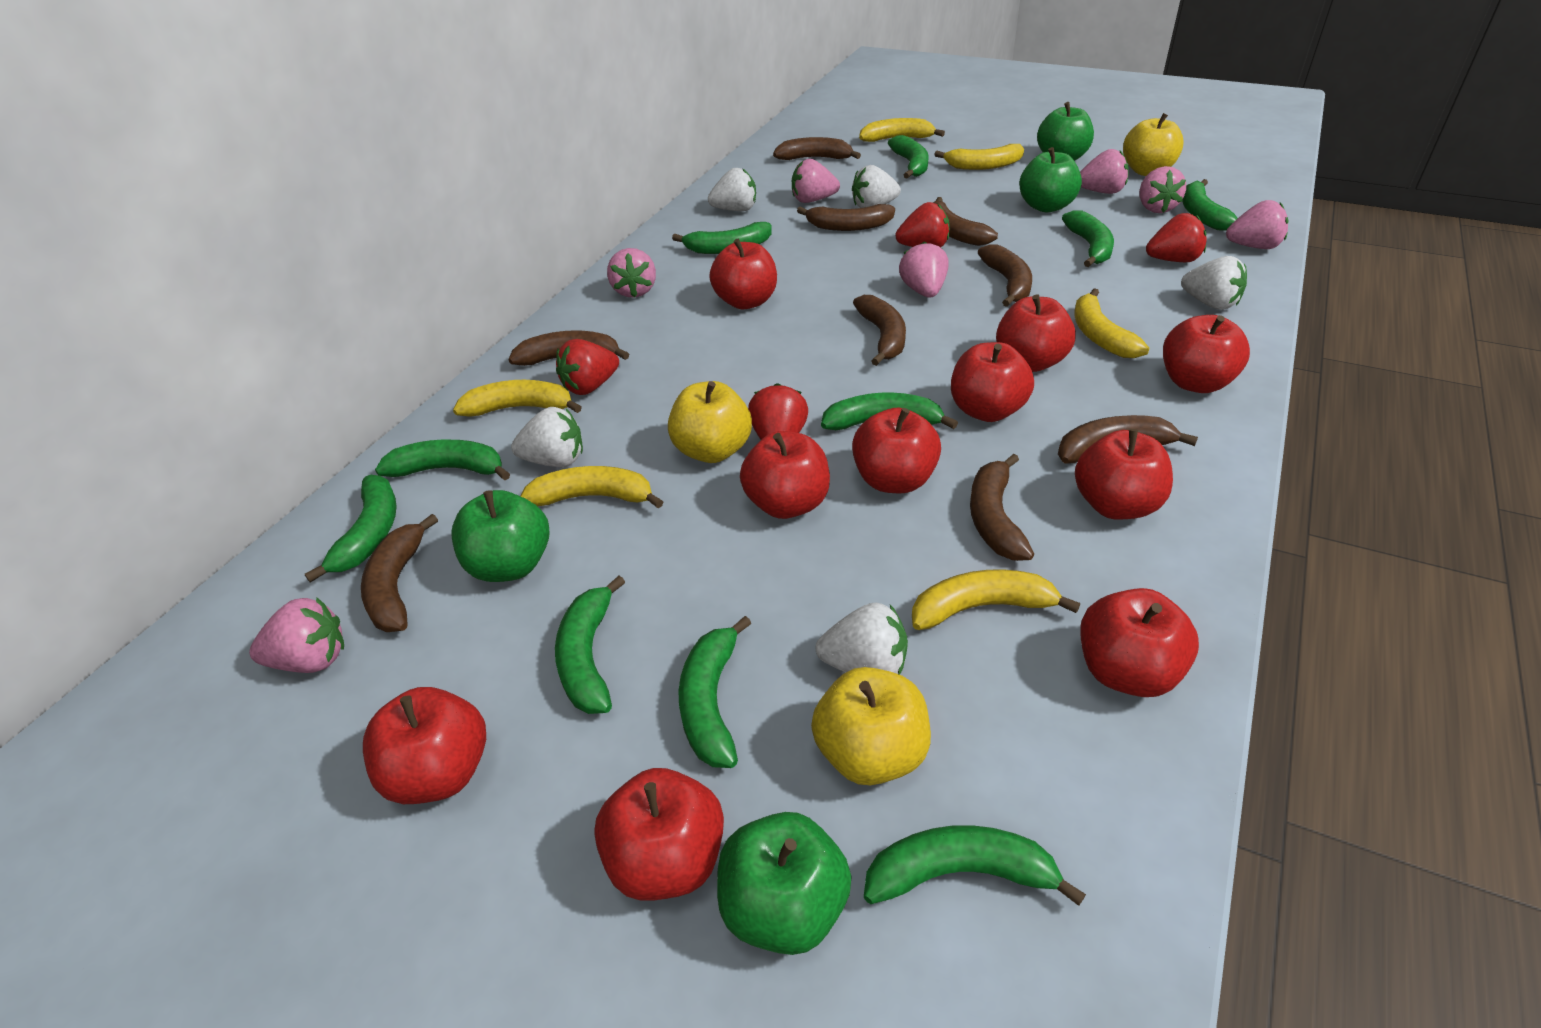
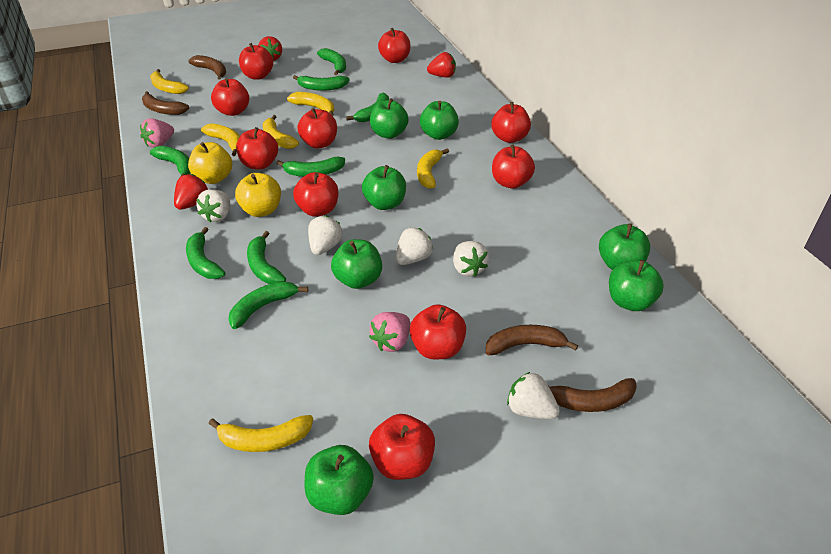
brown banana: 9 -> 4
green apple: 4 -> 7
green banana: 10 -> 8
pink strawberry: 7 -> 2
red strawberry: 4 -> 3
yellow apple: 3 -> 2

